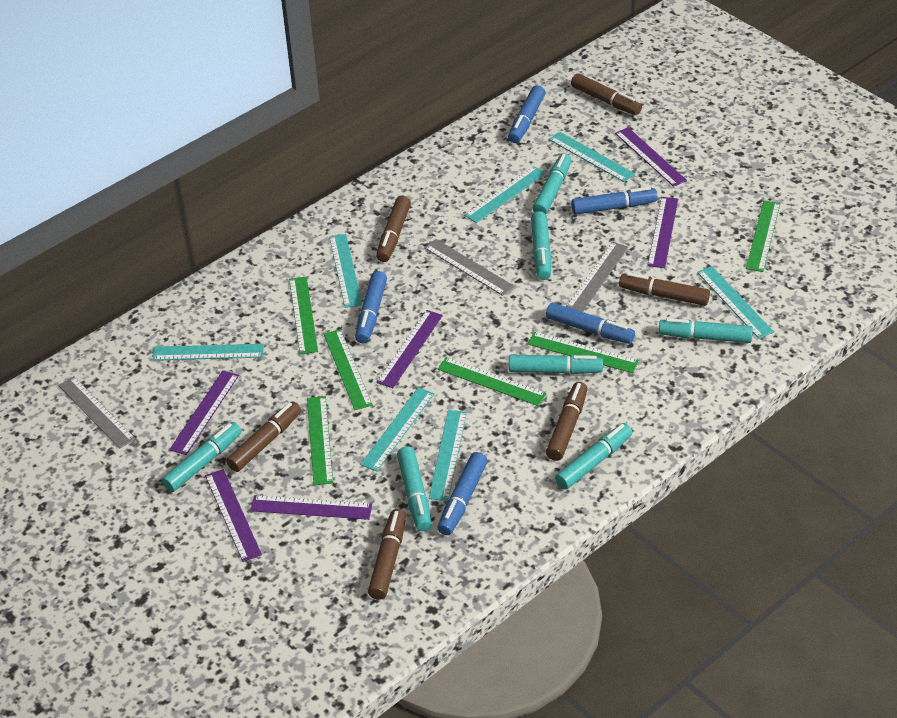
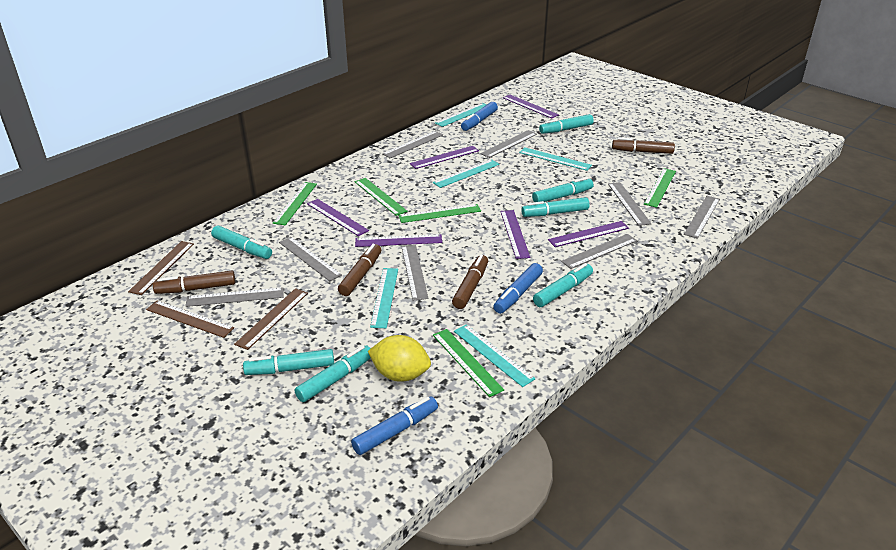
blue marker: 5 -> 3
brown marker: 6 -> 4
brown ruler: 0 -> 3
green ruler: 6 -> 5
grey ruler: 3 -> 8
turquoise ruler: 7 -> 5
yellow lemon: 0 -> 1

